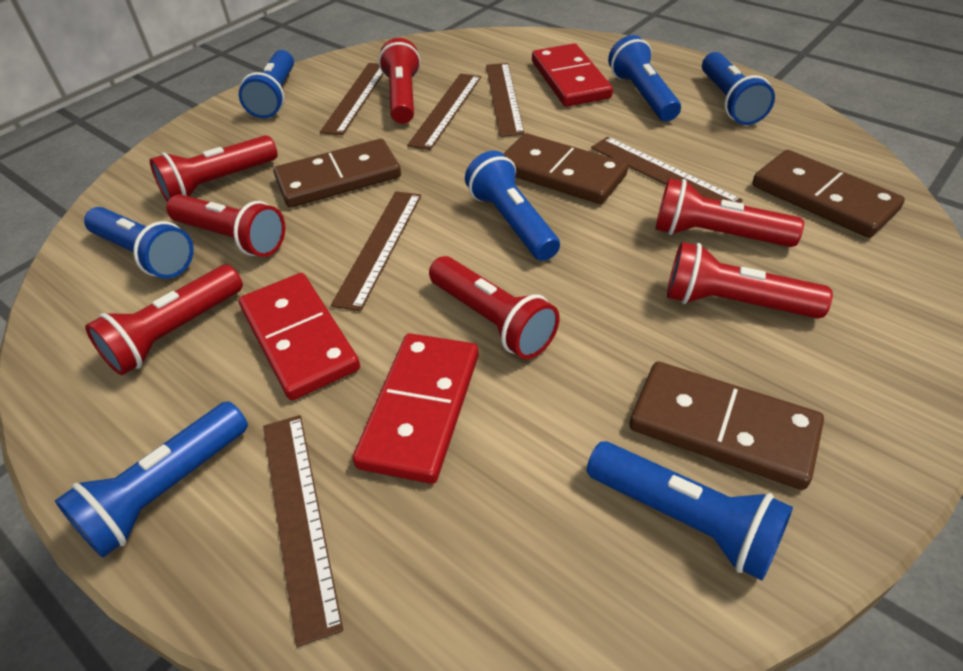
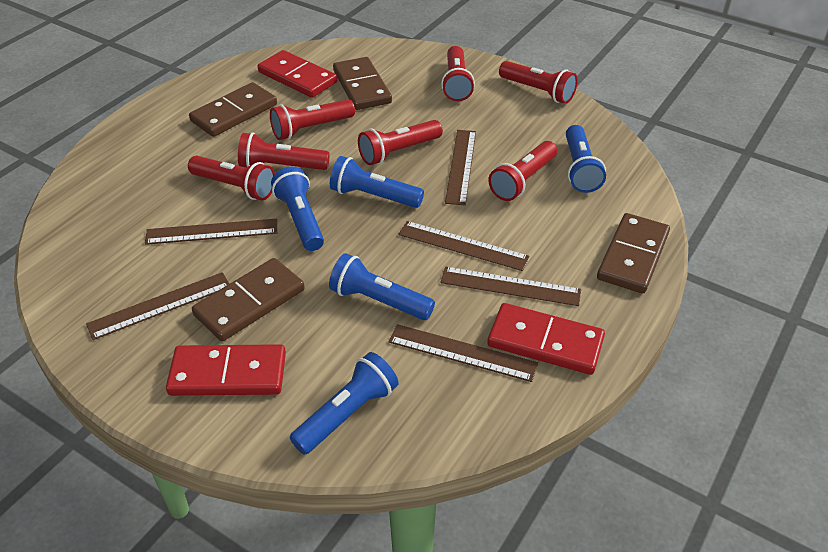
blue flashlight: 7 -> 5

